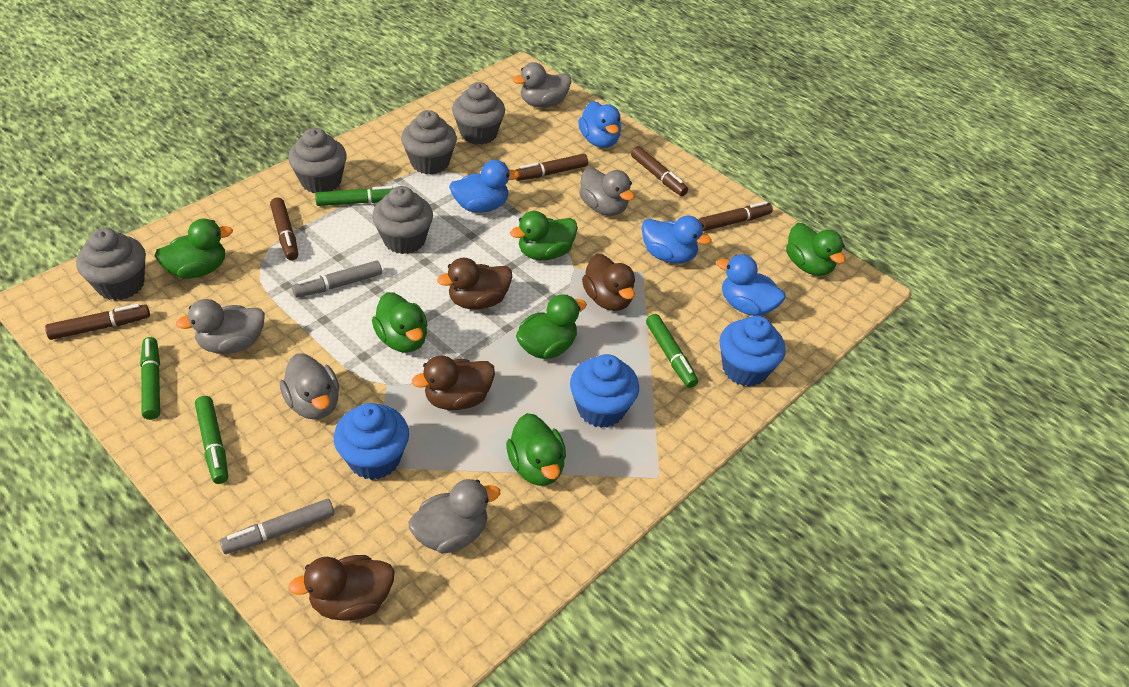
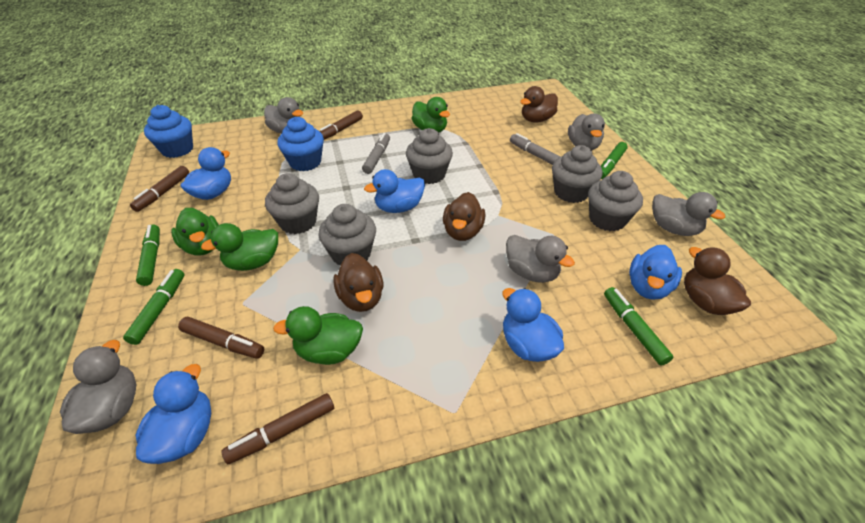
blue cupcake: 3 -> 2
blue duck: 4 -> 5
brown marker: 5 -> 4
green duck: 6 -> 4

